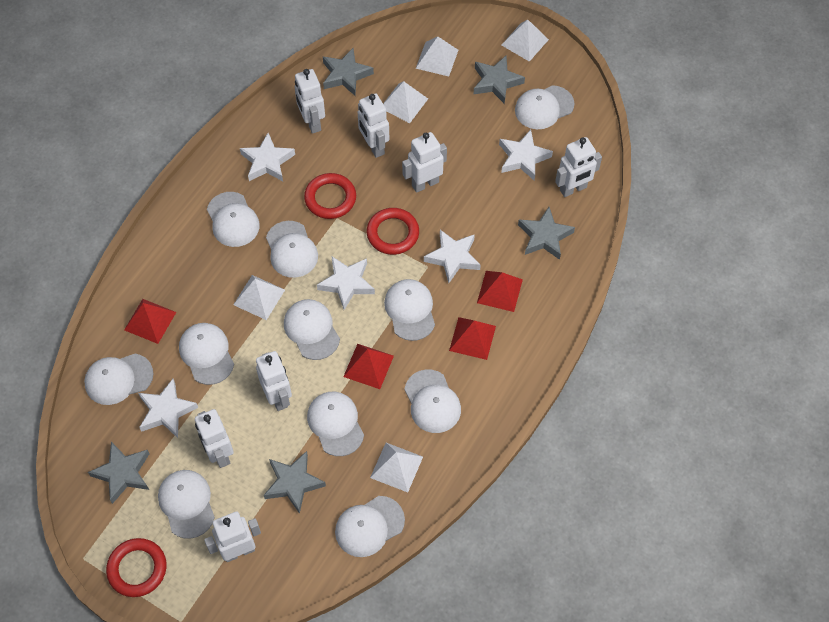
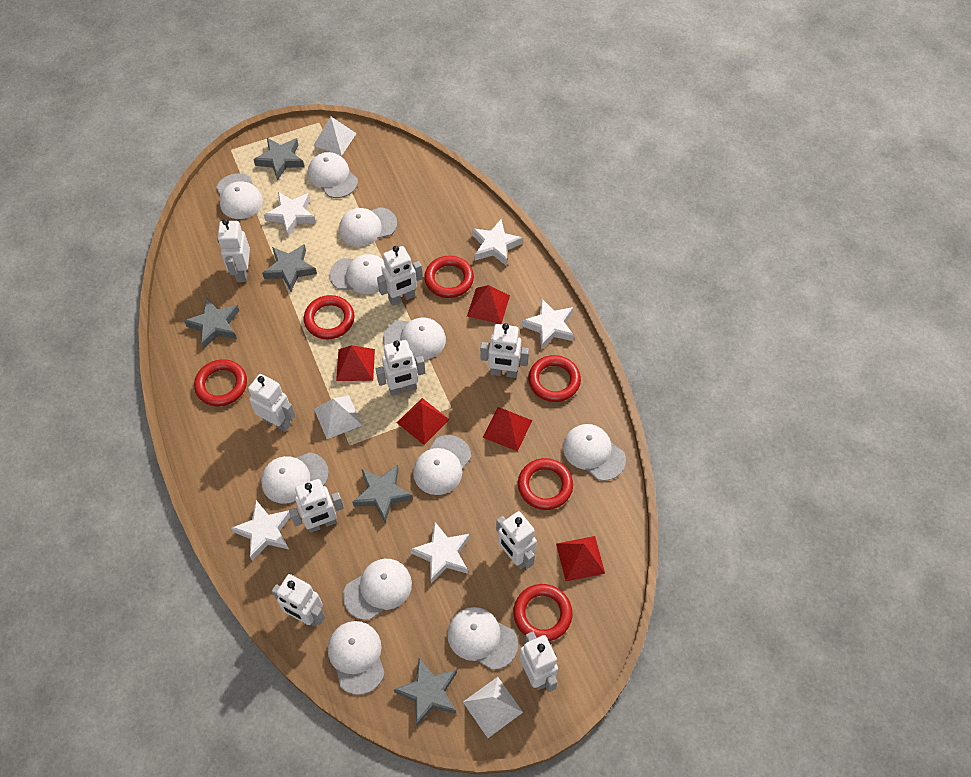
red pyramid: 4 -> 5
red ring: 3 -> 6
white pyramid: 5 -> 3
white robot: 7 -> 9

